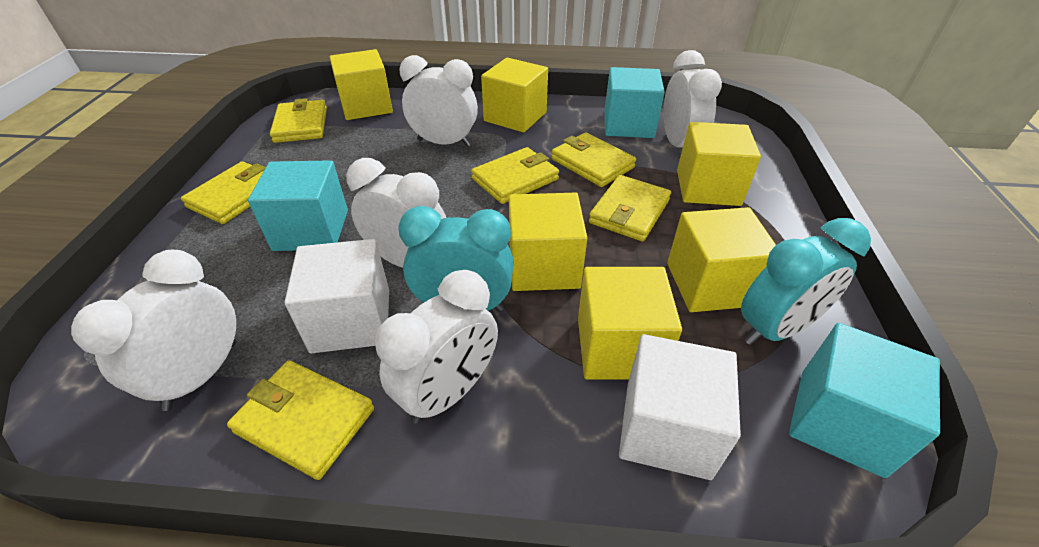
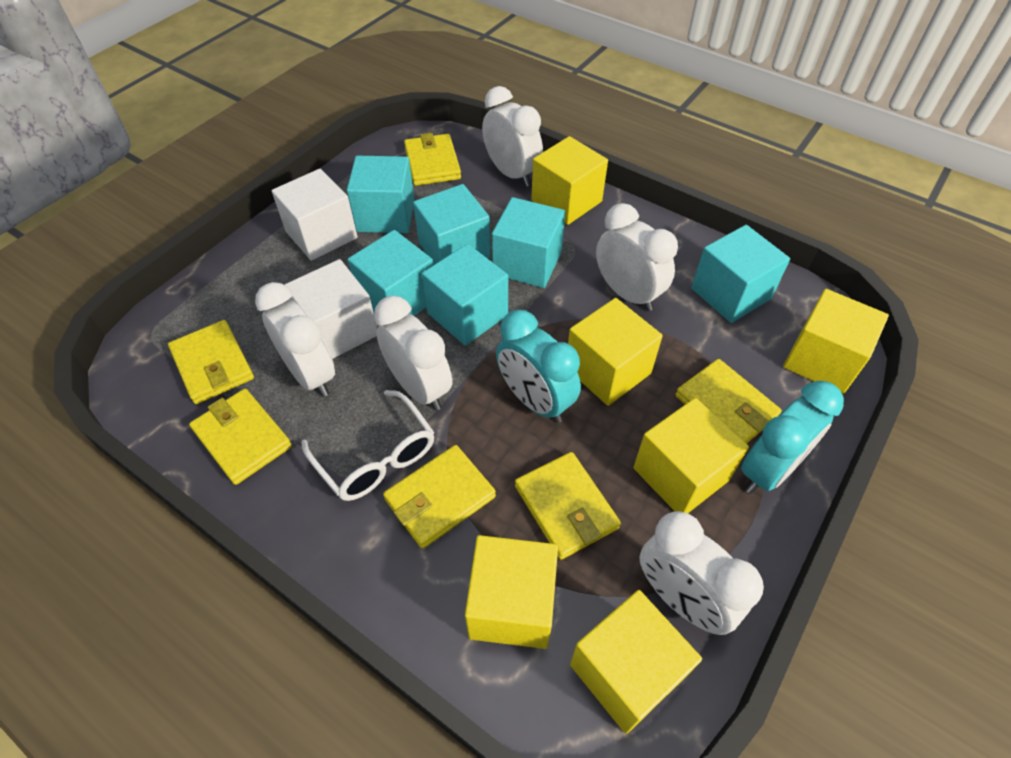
turquoise cube: 3 -> 6
white glasses: 0 -> 1

